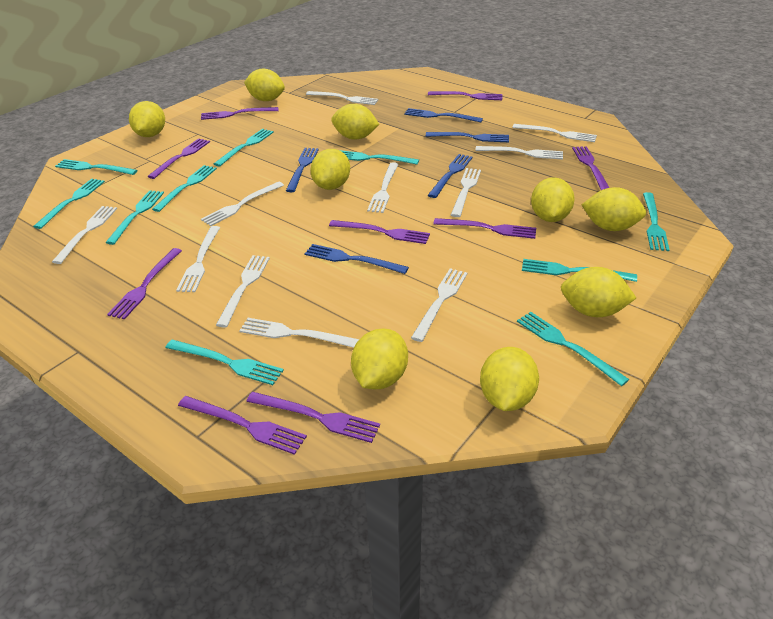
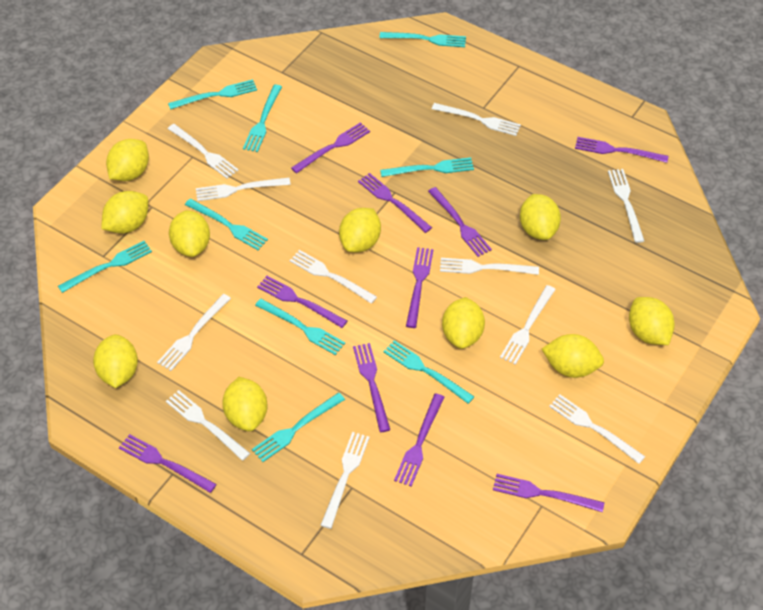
blue fork: 5 -> 0
purple fork: 9 -> 10
turquoise fork: 10 -> 9
yellow lemon: 9 -> 10

